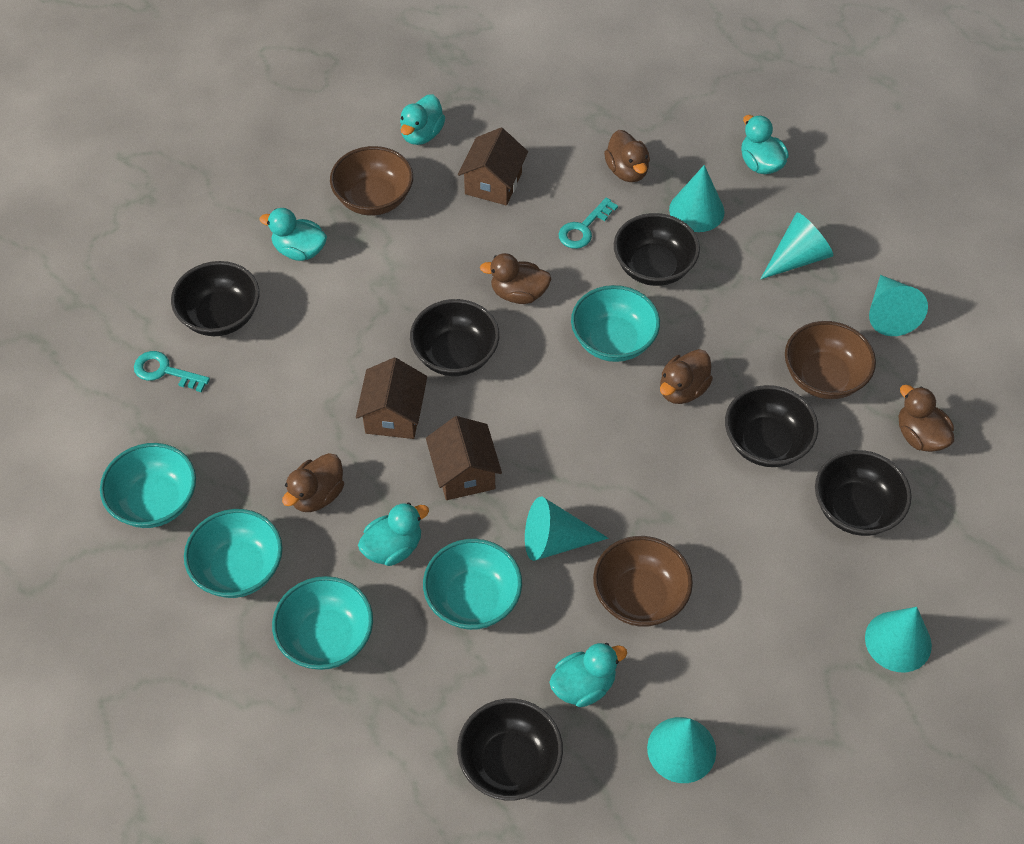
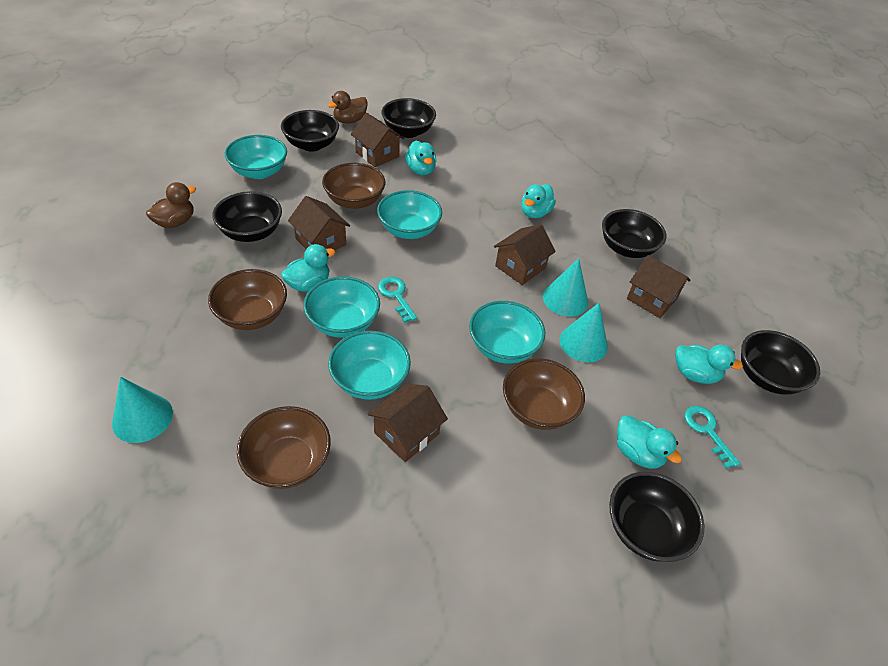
brown bowl: 3 -> 4
brown duck: 5 -> 2
brown house: 3 -> 5
turquoise cone: 6 -> 3

